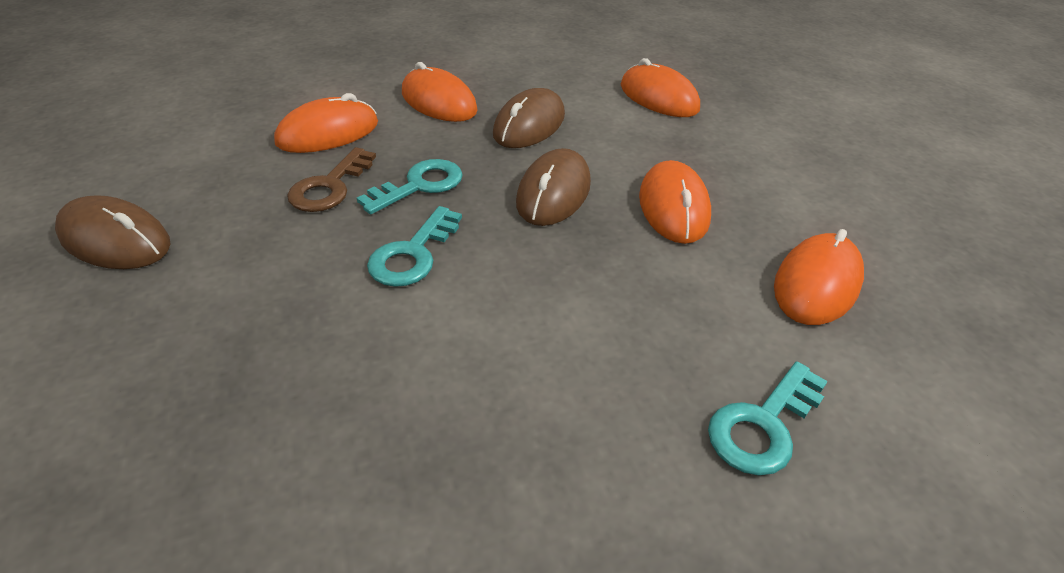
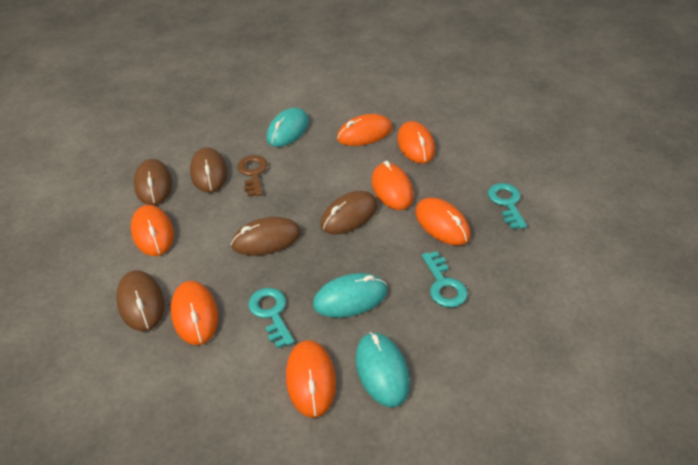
brown mouse: 3 -> 5
orange mouse: 5 -> 7
turquoise mouse: 0 -> 3

